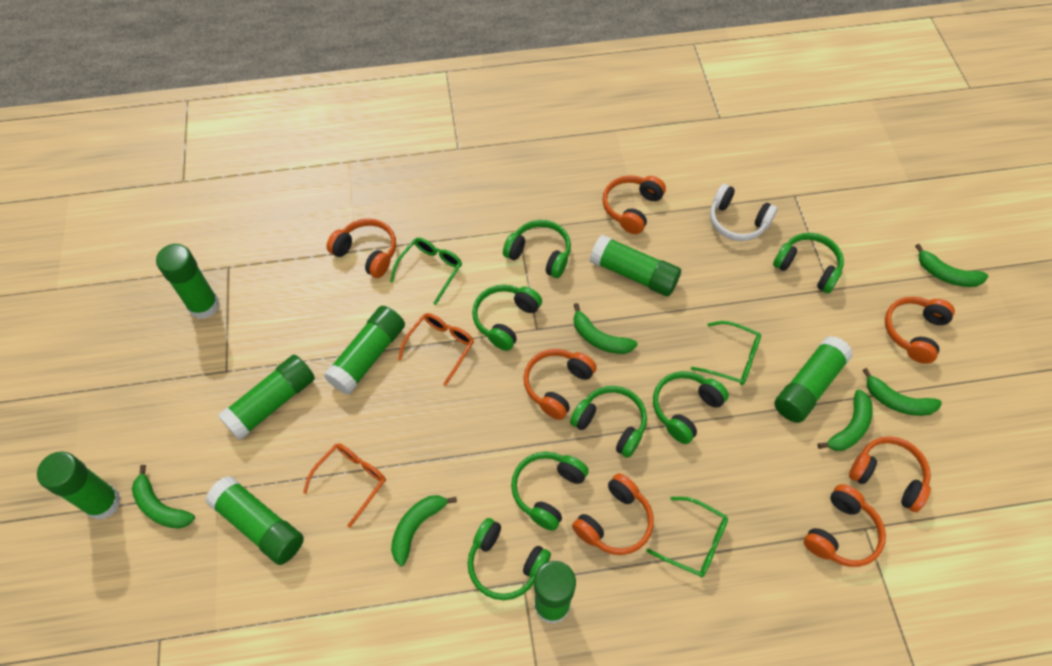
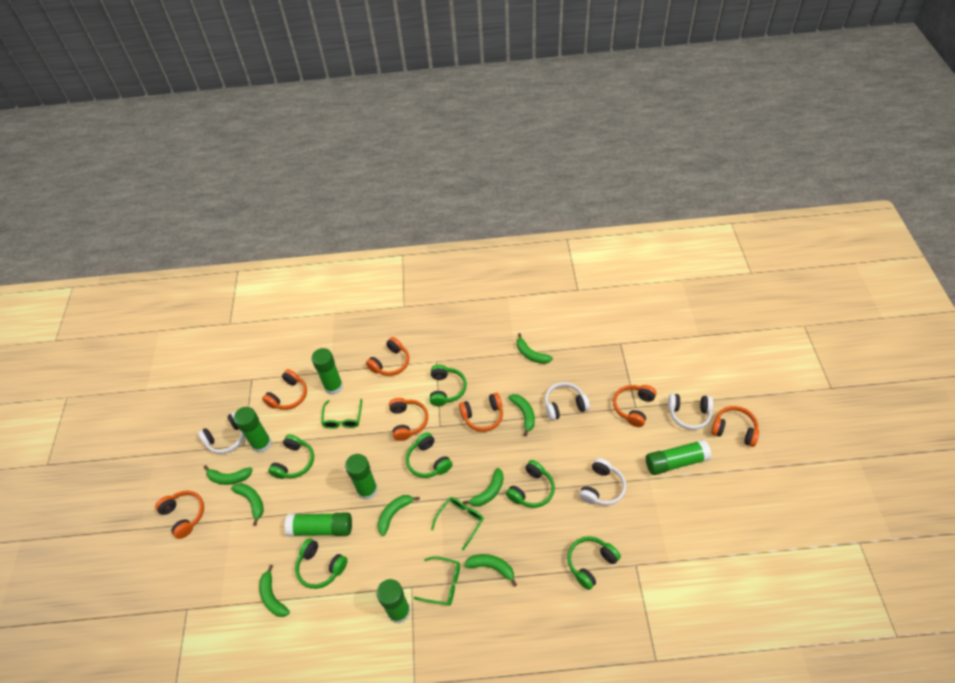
green banana: 6 -> 8
green glue stick: 8 -> 6
green headphones: 7 -> 6
orange glasses: 2 -> 0
white headphones: 1 -> 4

